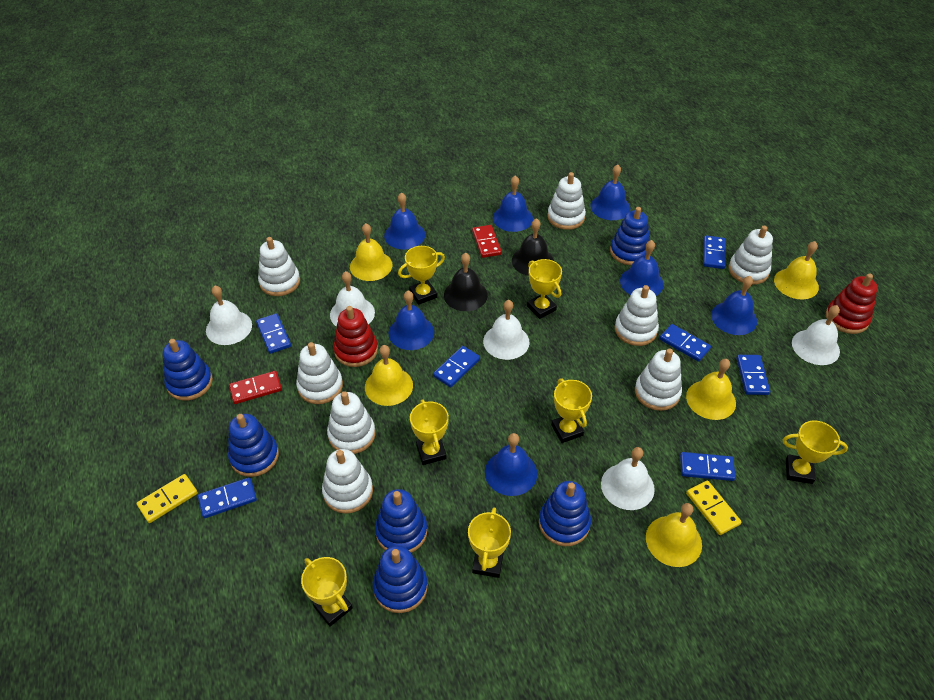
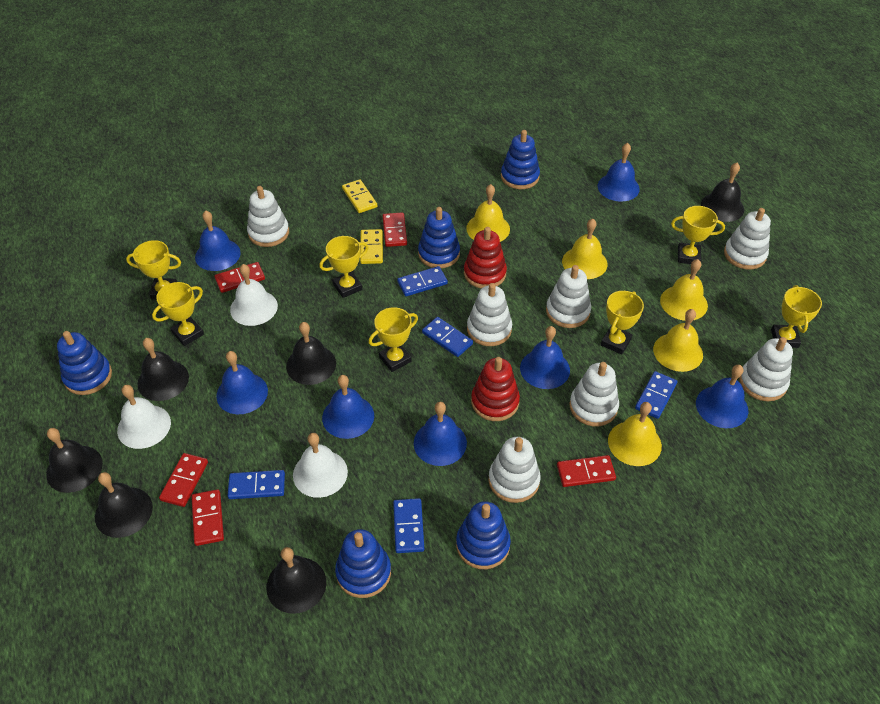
black bell: 2 -> 6
blue domino: 7 -> 5
blue stacking toy: 6 -> 5
red domino: 2 -> 5
white bell: 5 -> 3
white stacking toy: 8 -> 7

